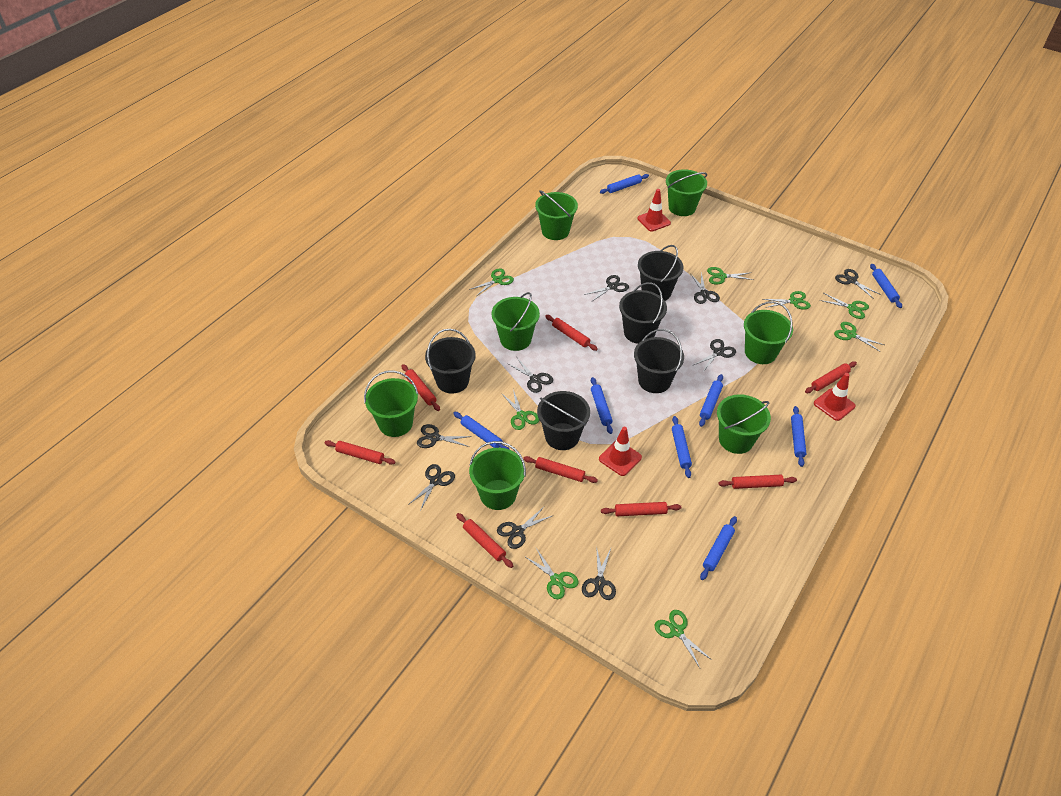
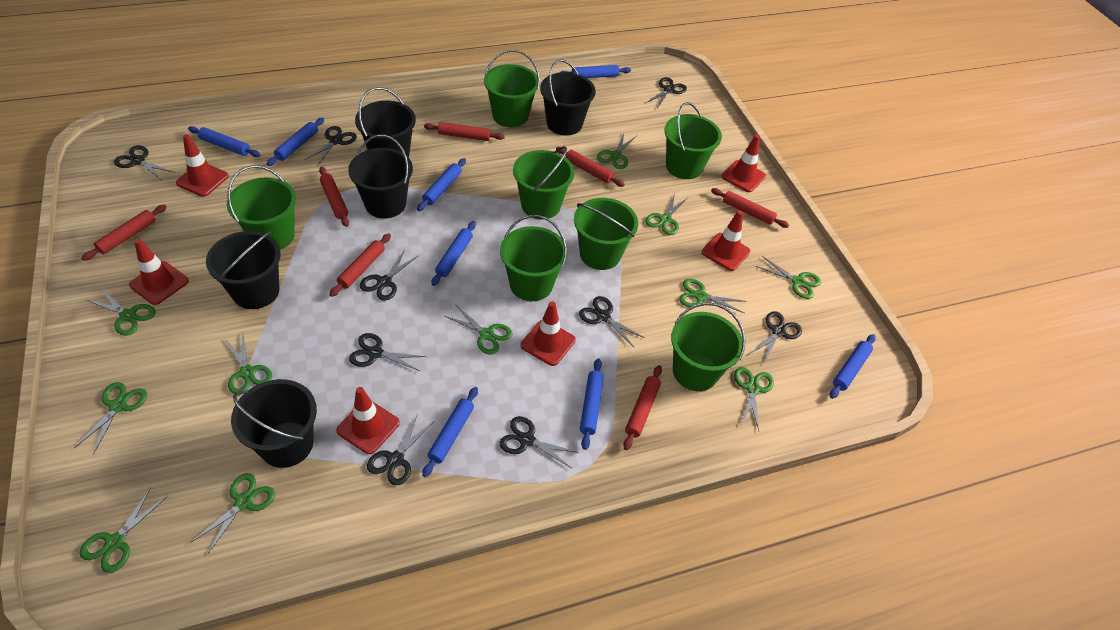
green scissors: 8 -> 11
red rolling pin: 8 -> 7
red traffic cone: 3 -> 6

